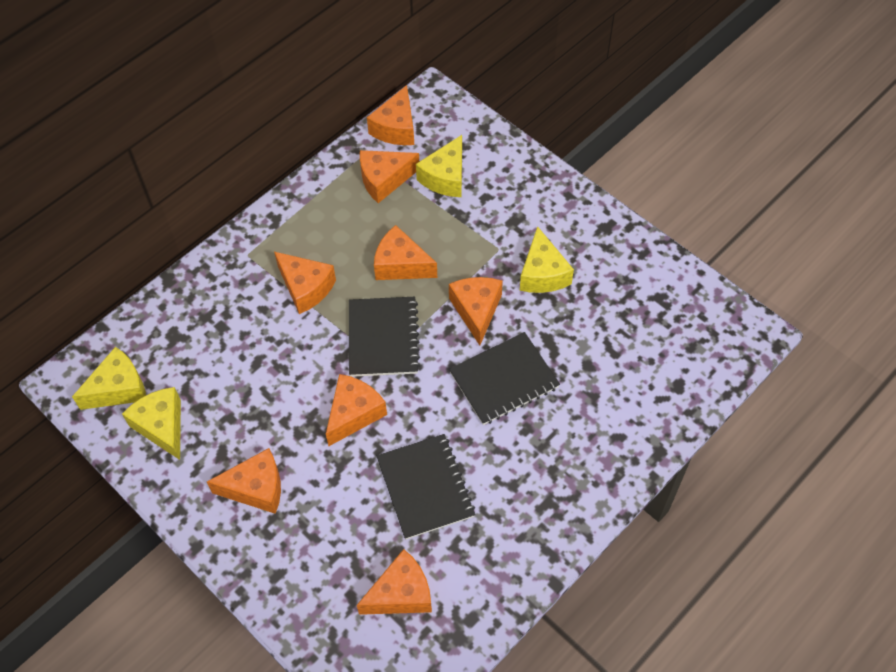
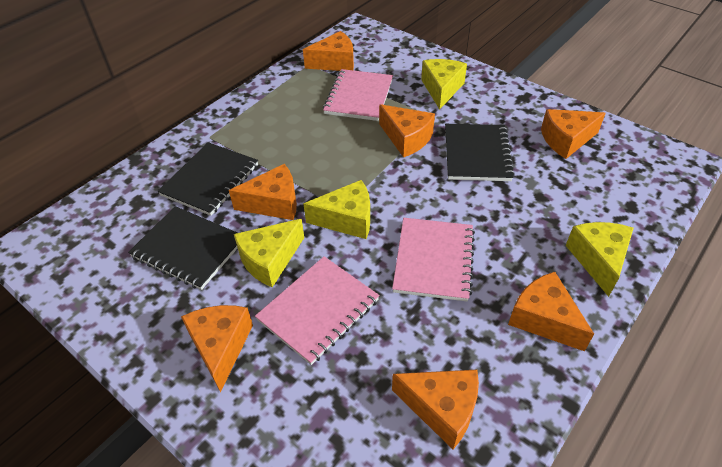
orange cheese: 8 -> 7
pink notebook: 0 -> 3

